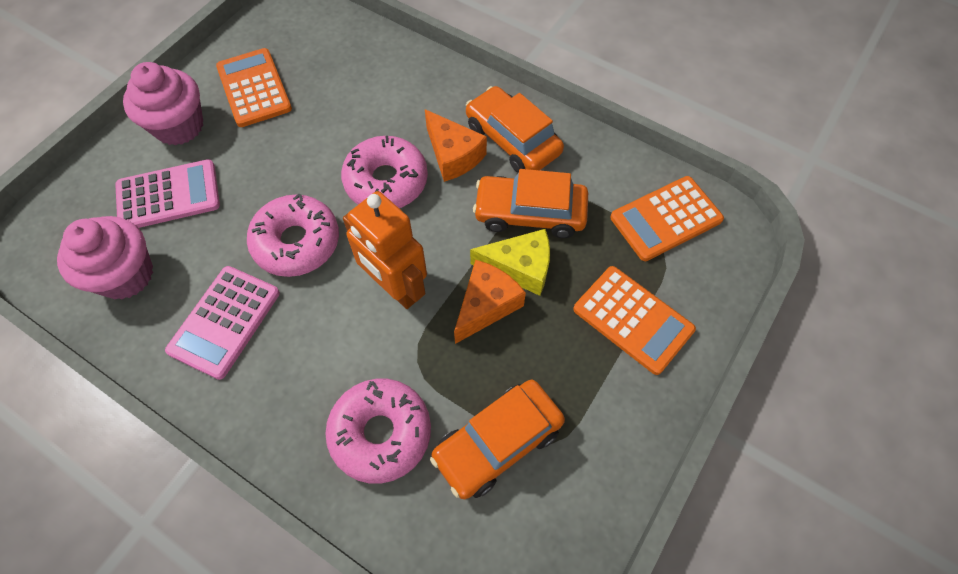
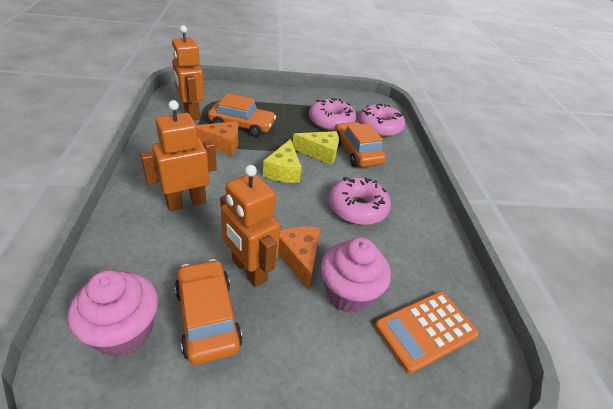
orange calculator: 3 -> 1
orange robot: 1 -> 3
pink calculator: 2 -> 0
yellow cheese: 1 -> 2

